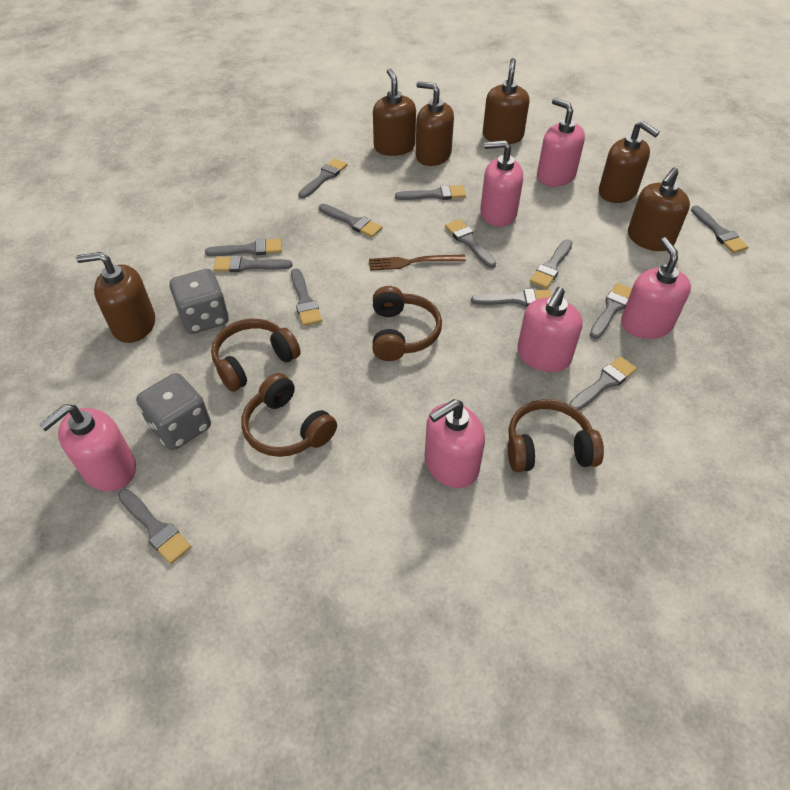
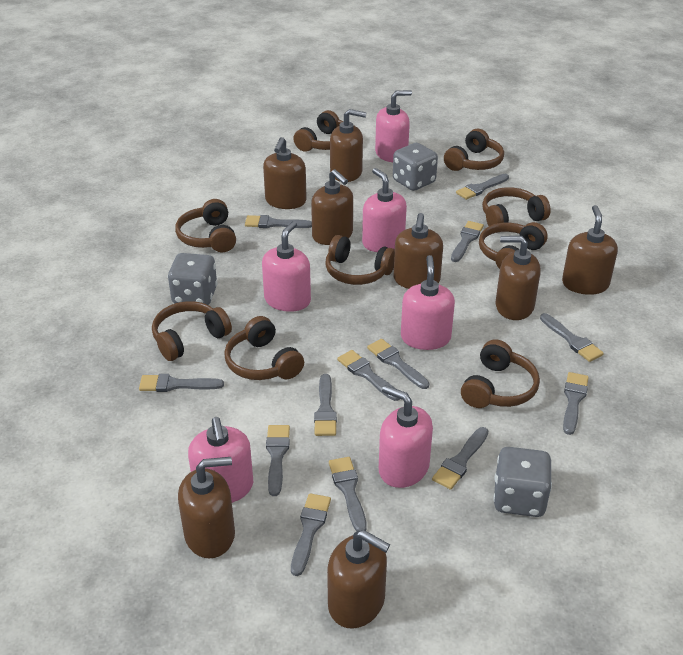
brown fork: 1 -> 0
brown headphones: 4 -> 9
brown soap dispenser: 6 -> 8
grey dice: 2 -> 3

